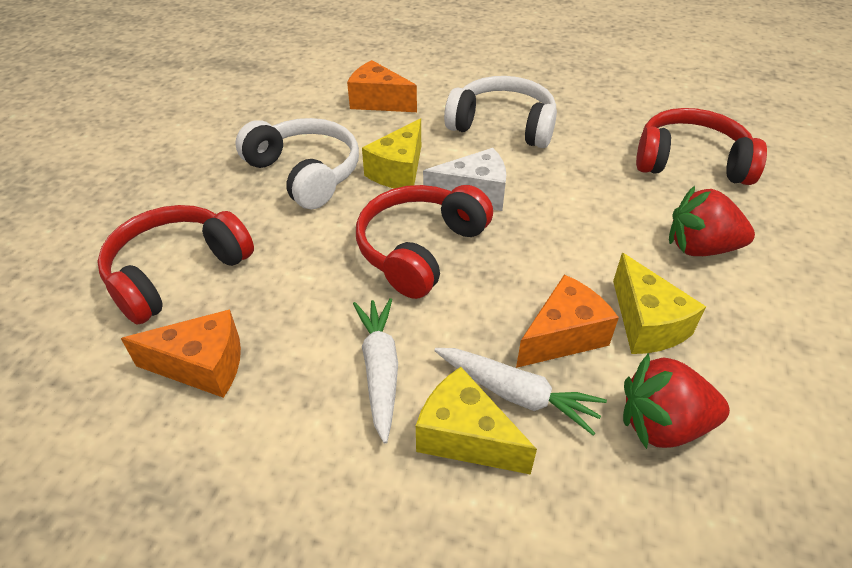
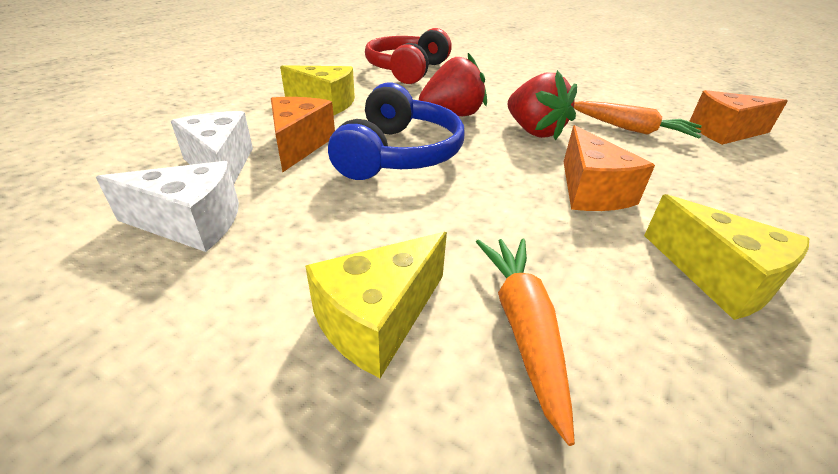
blue headphones: 0 -> 1
orange carrot: 0 -> 2
red headphones: 3 -> 1
white carrot: 2 -> 0
white cheese: 1 -> 2
white headphones: 2 -> 0

